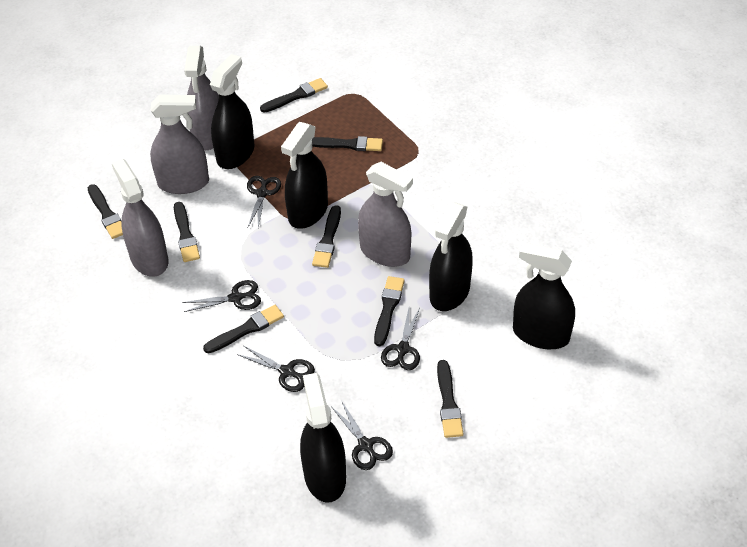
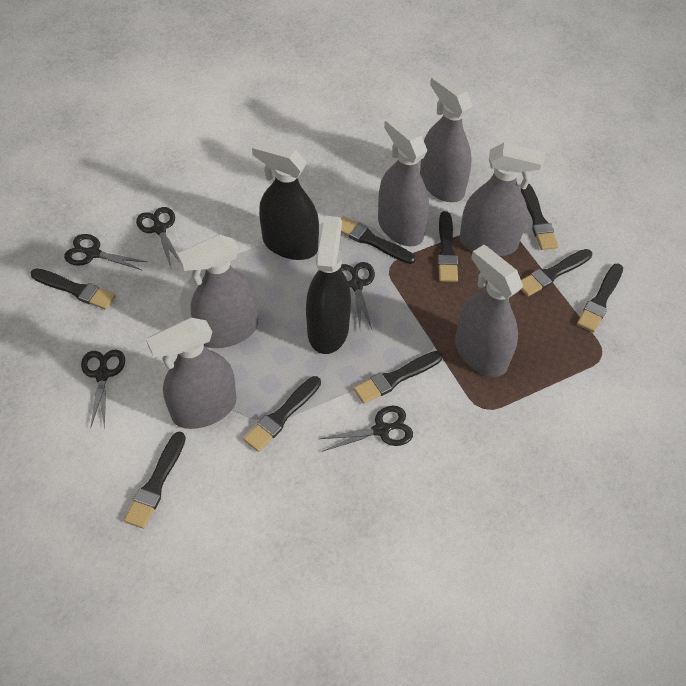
black brush: 8 -> 9
black spray bottle: 5 -> 2
grey spray bottle: 4 -> 6

